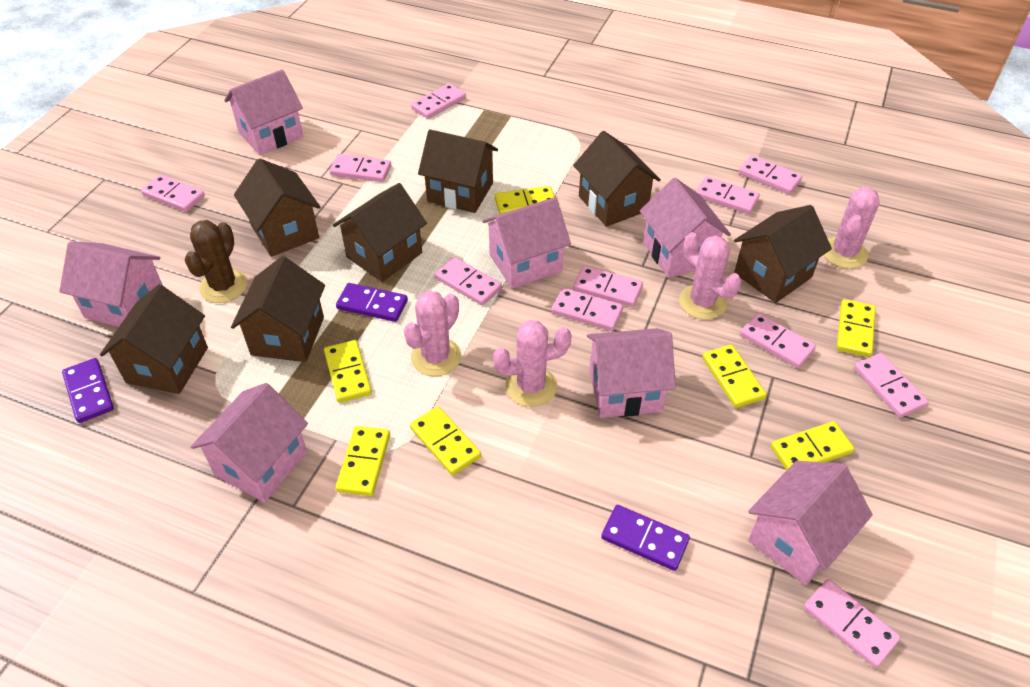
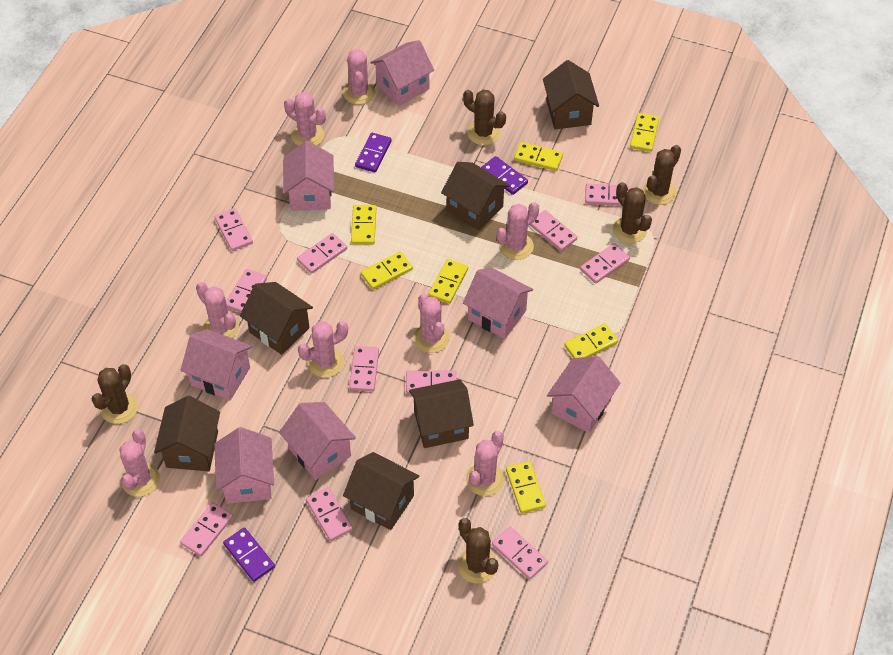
brown cactus: 1 -> 5
brown house: 7 -> 6
pink cactus: 4 -> 8

